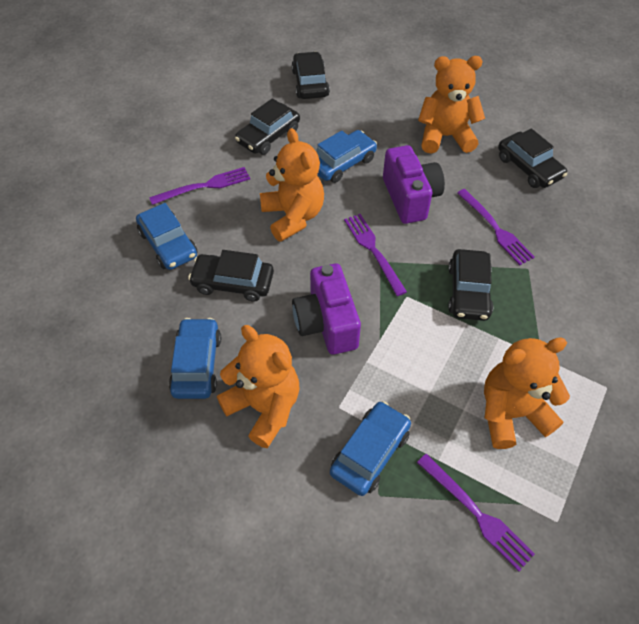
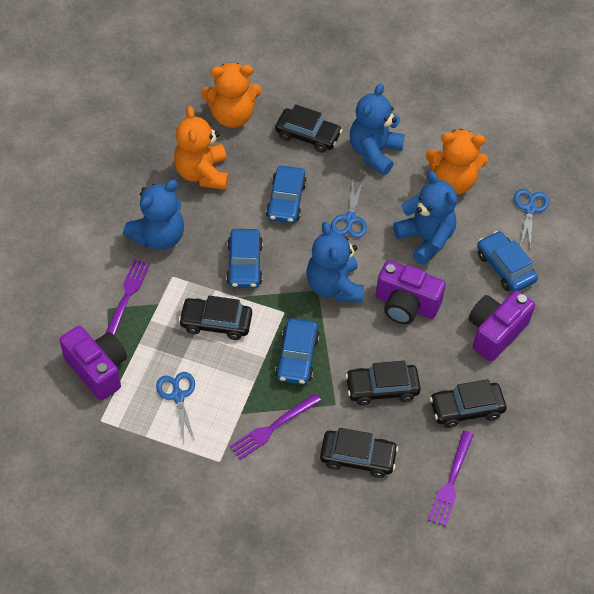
blue scissors: 0 -> 3
blue teddy bear: 0 -> 4
orange teddy bear: 4 -> 3
purple camera: 2 -> 3
purple fork: 4 -> 3

